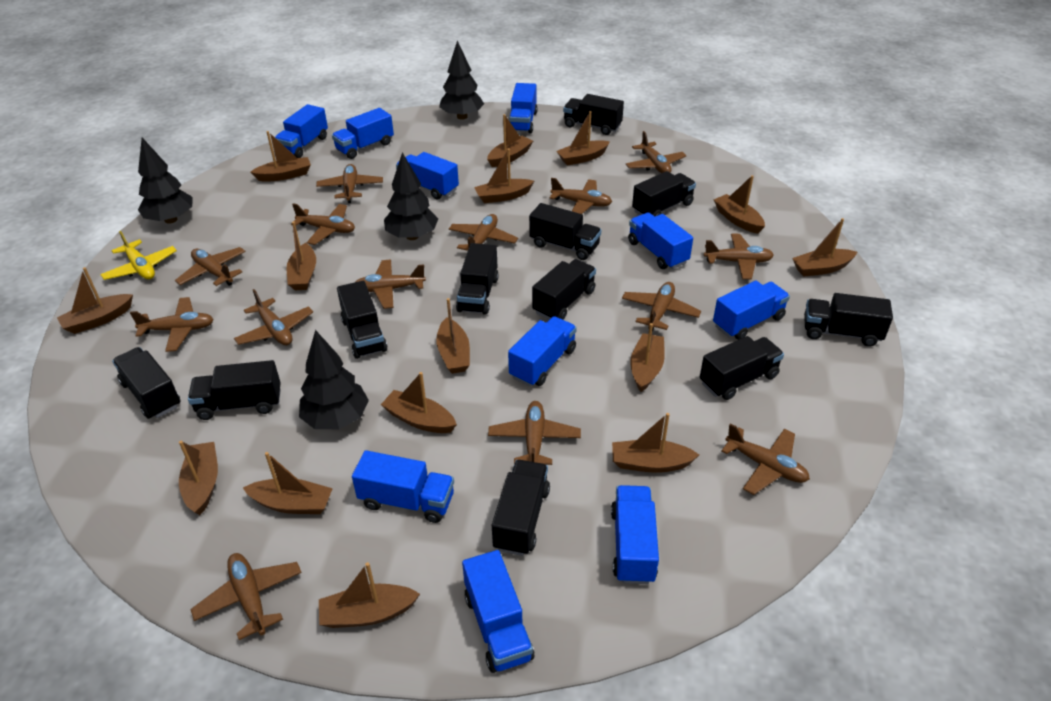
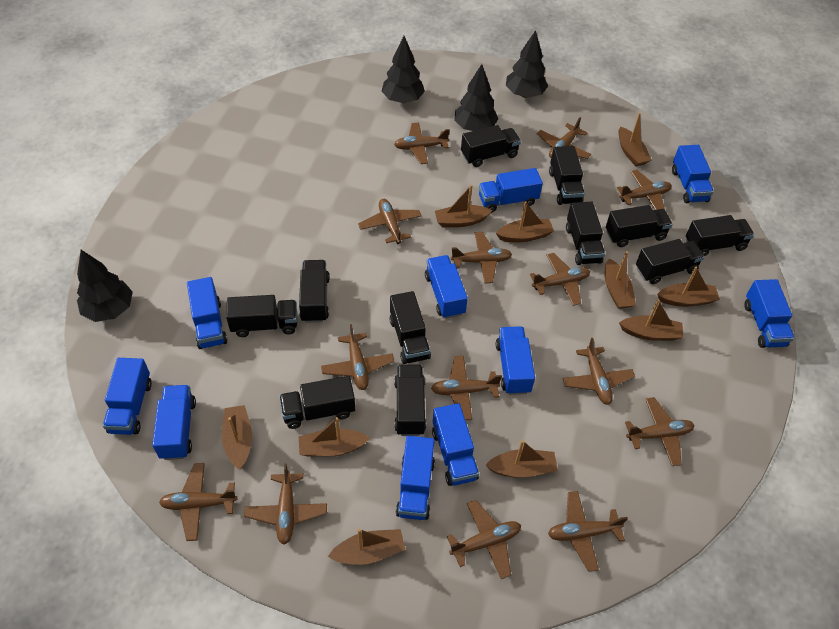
brown boat: 15 -> 10
yellow plane: 1 -> 0

